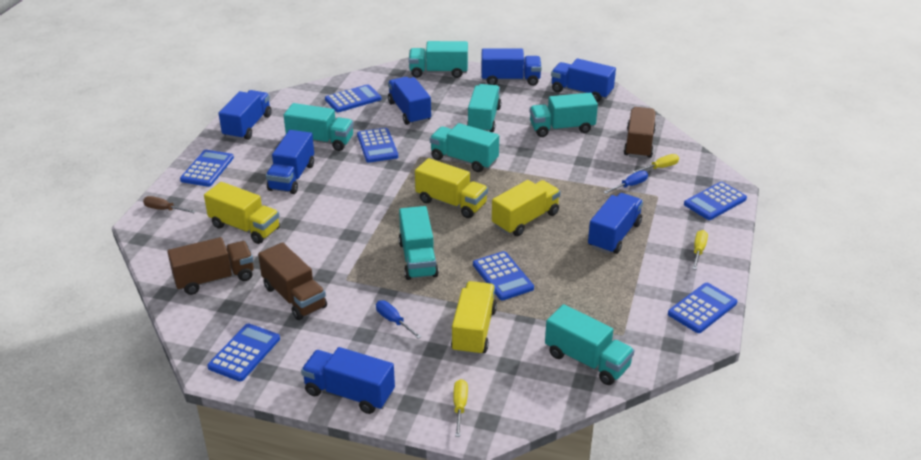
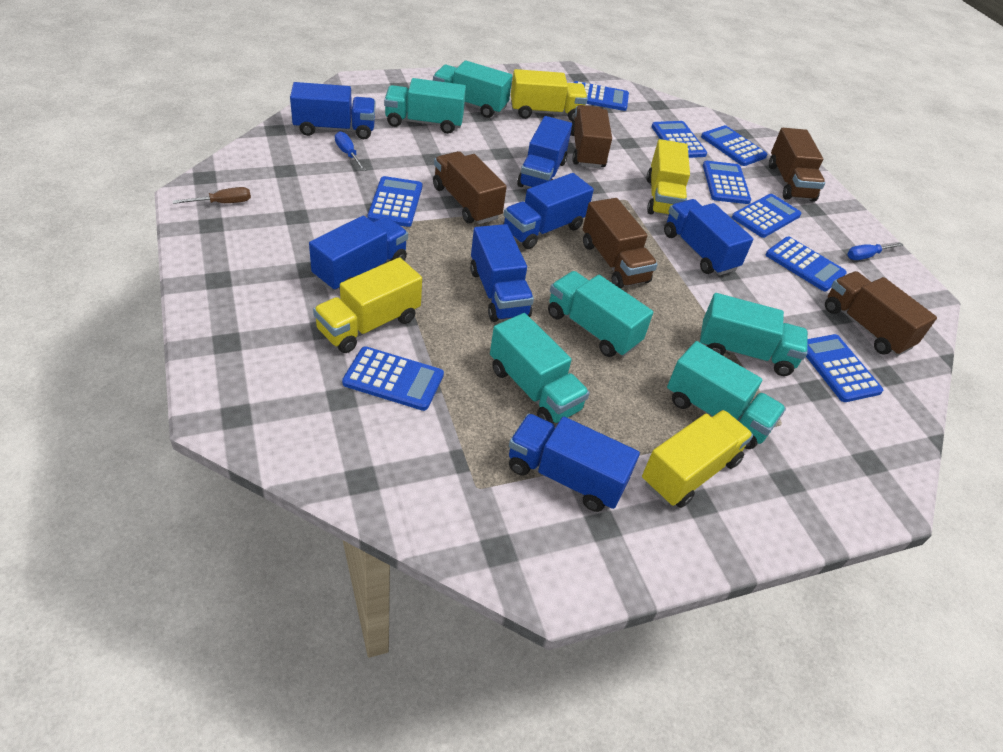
blue calculator: 7 -> 9
brown truck: 3 -> 5
turquoise truck: 7 -> 6
yellow screwdriver: 3 -> 0

